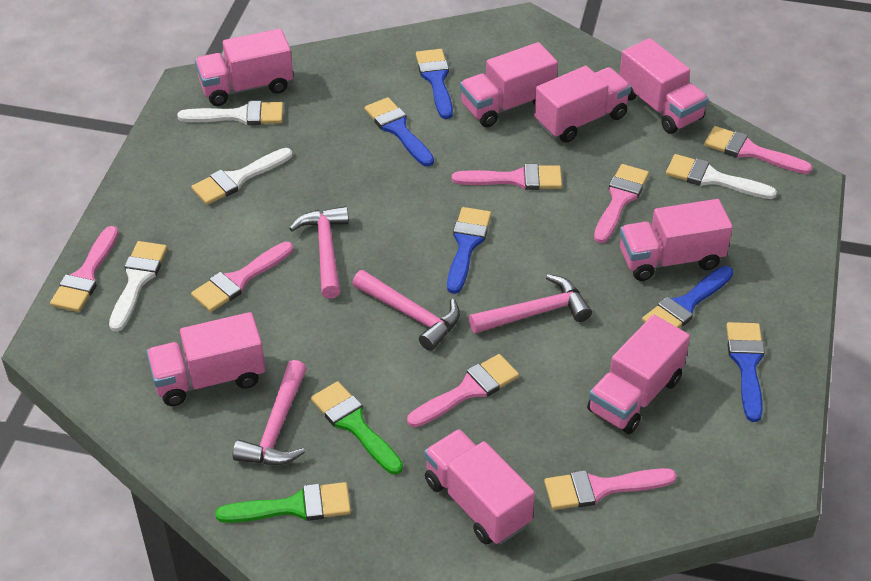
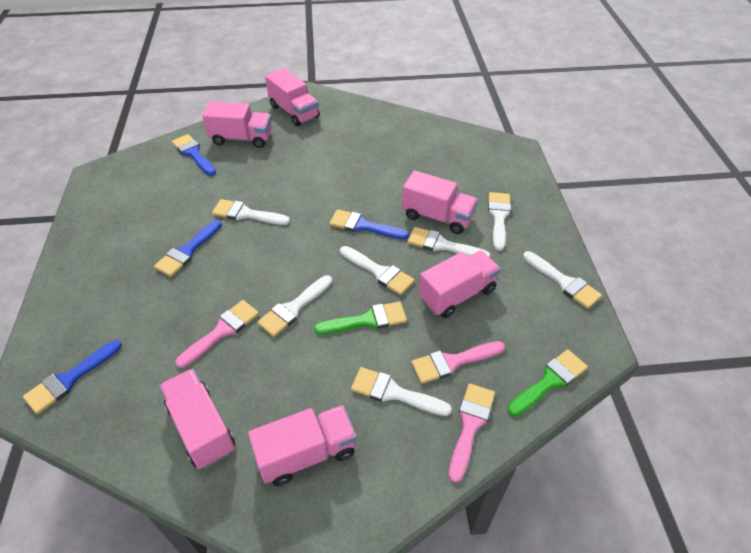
blue brush: 5 -> 4
pink brush: 7 -> 3
pink hammer: 4 -> 0
pink truck: 8 -> 6
white brush: 4 -> 7

